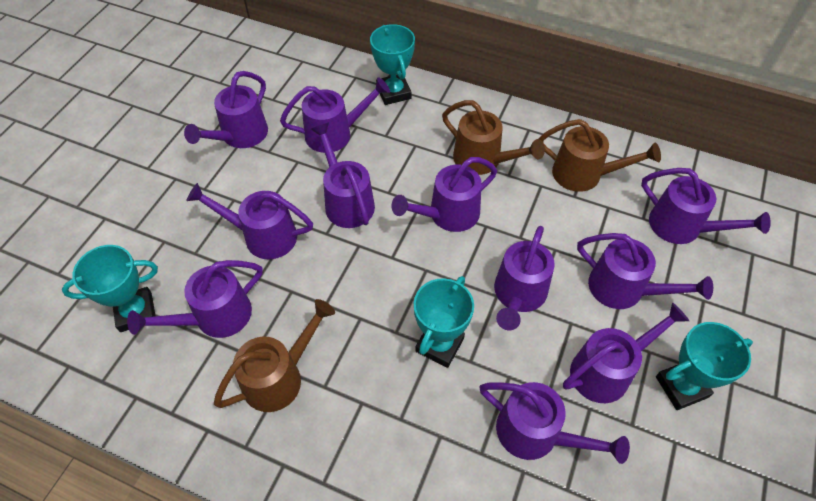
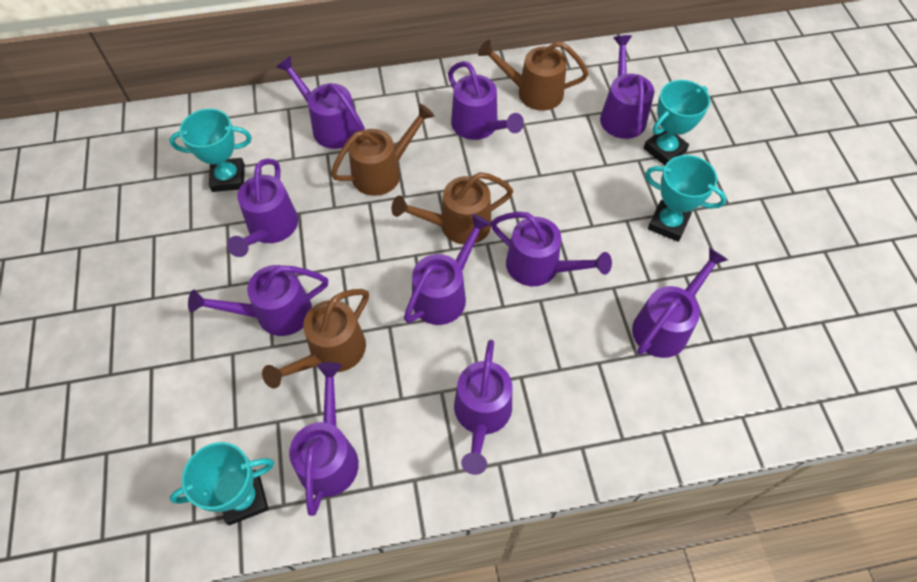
brown watering can: 3 -> 4
purple watering can: 11 -> 10

